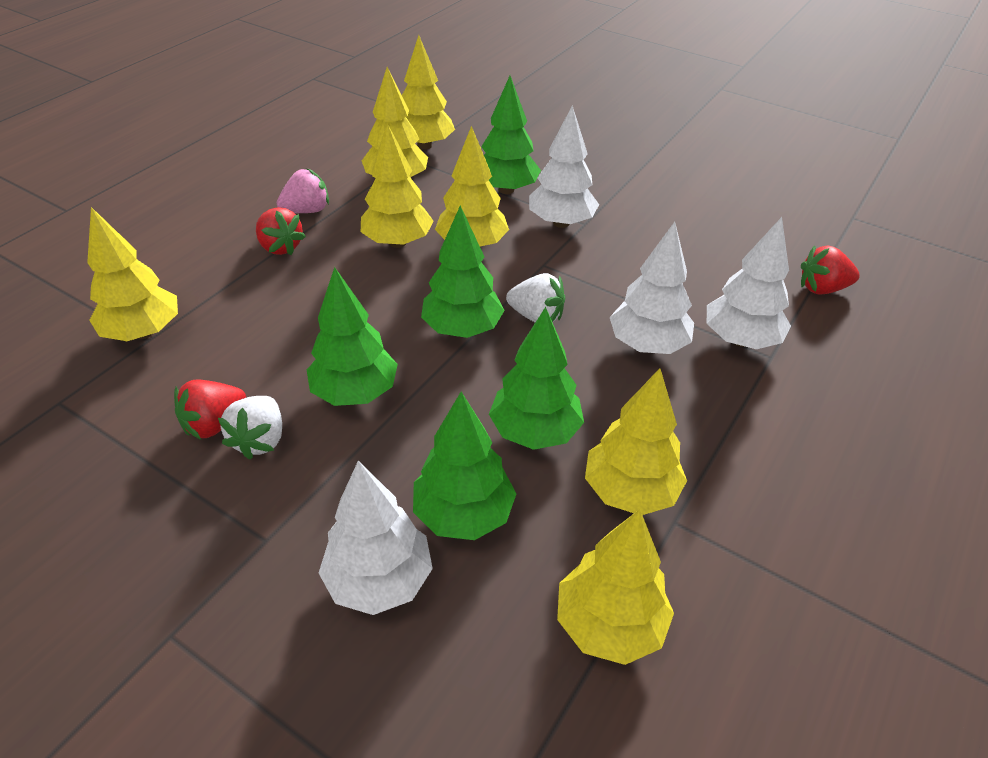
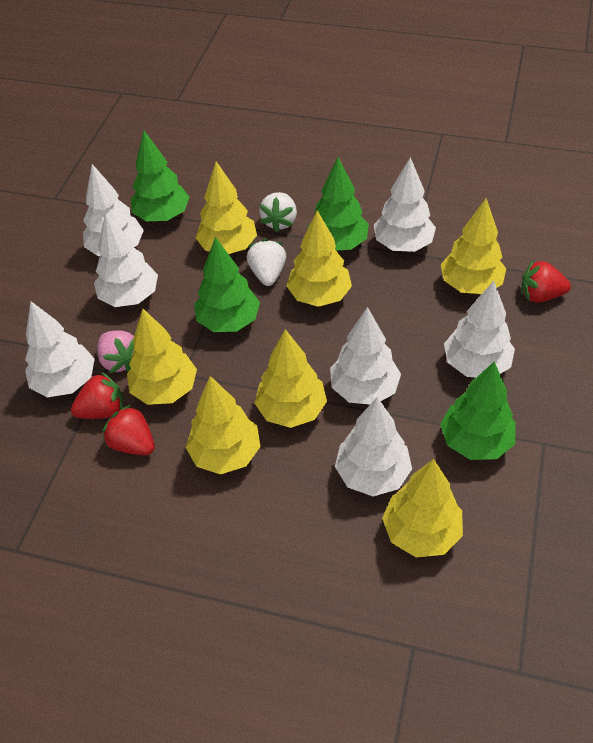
green tree: 5 -> 4
white tree: 4 -> 7

